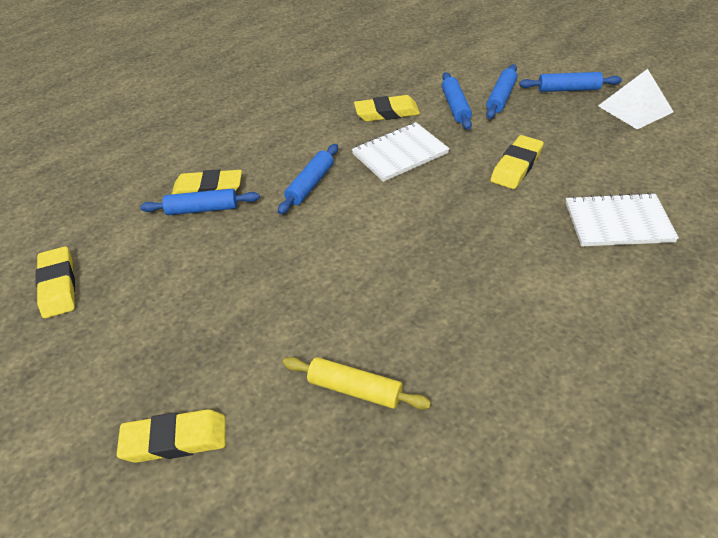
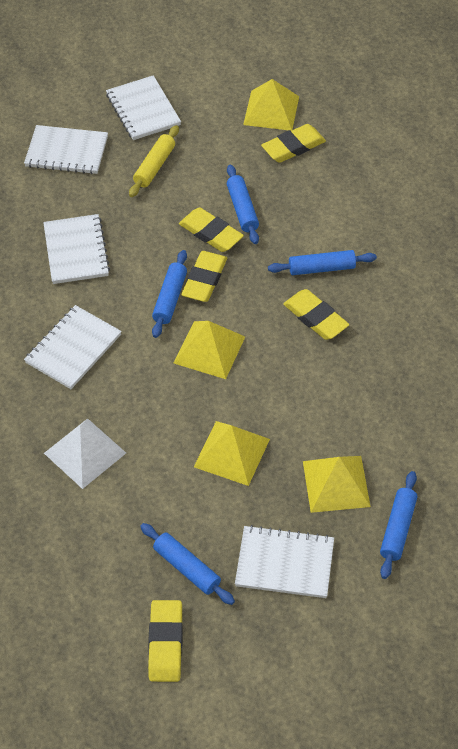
white notebook: 2 -> 5
yellow pyramid: 0 -> 4

